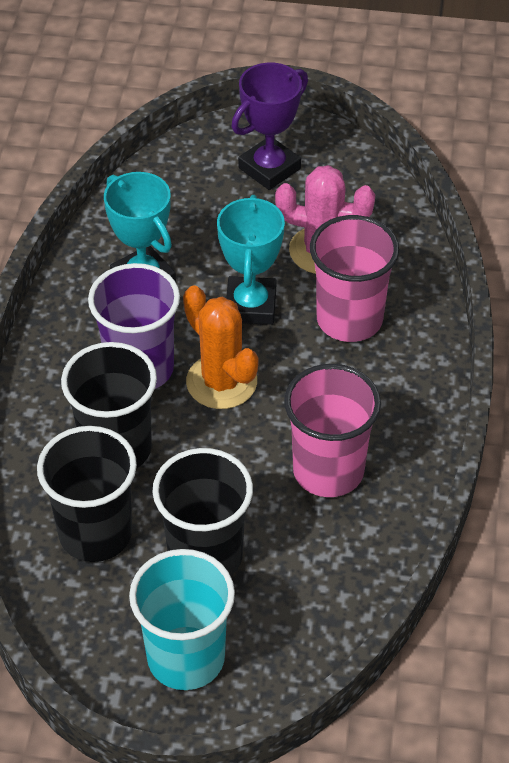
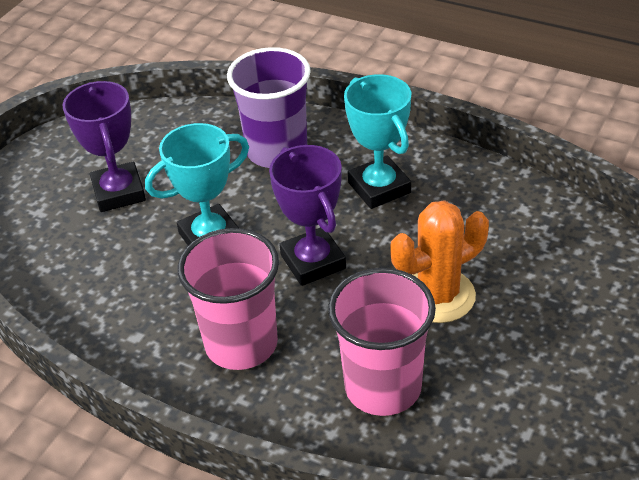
black cup: 3 -> 0
pink cactus: 1 -> 0
purple trophy: 1 -> 2
turquoise cup: 1 -> 0

